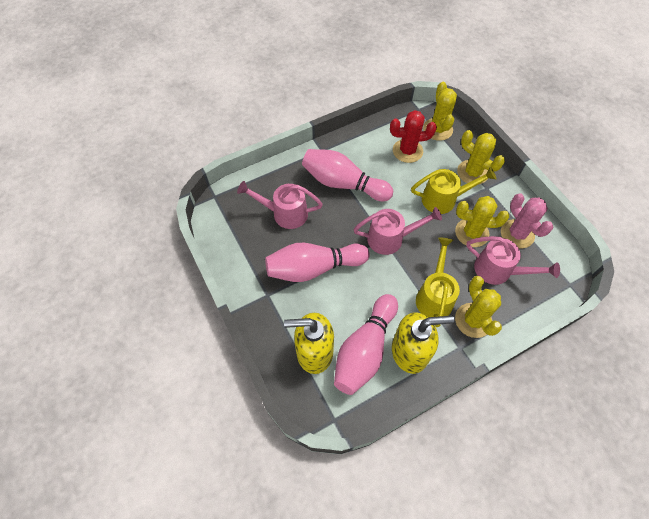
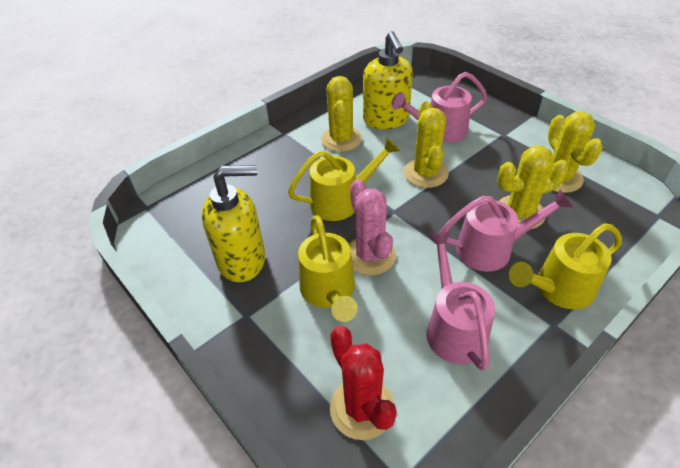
pink bowling pin: 3 -> 0
yellow watering can: 2 -> 3

